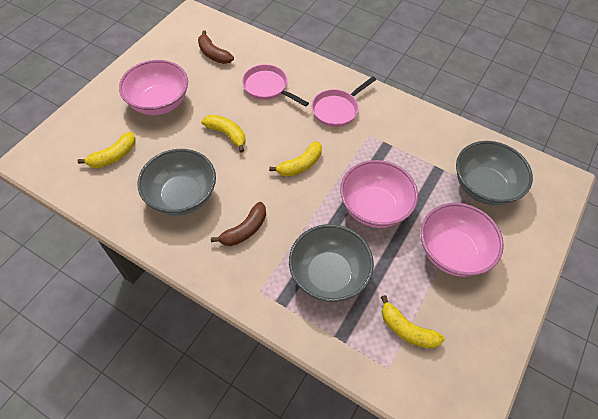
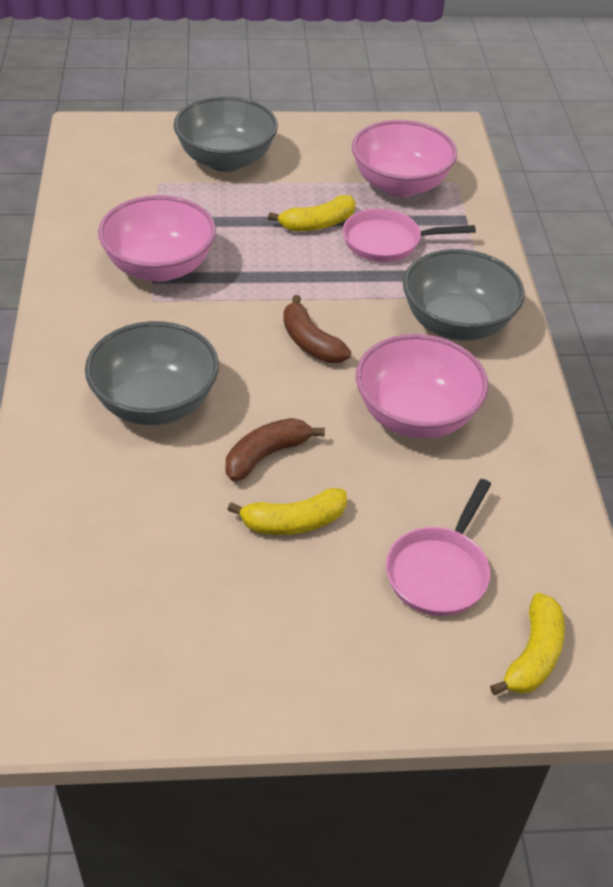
yellow banana: 4 -> 3

